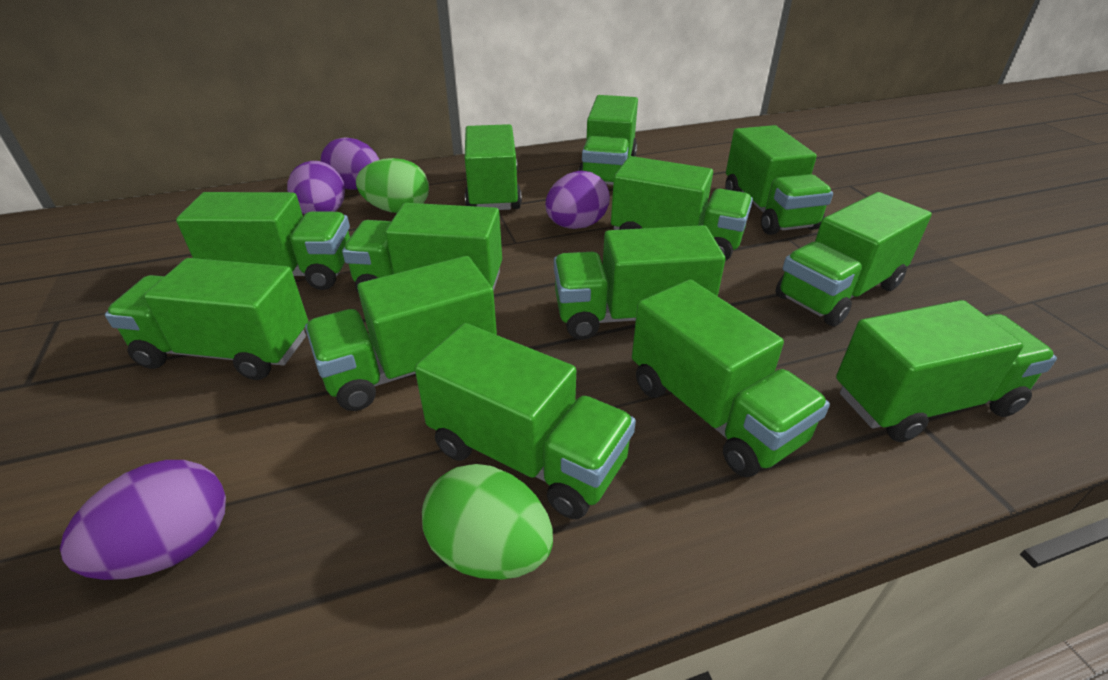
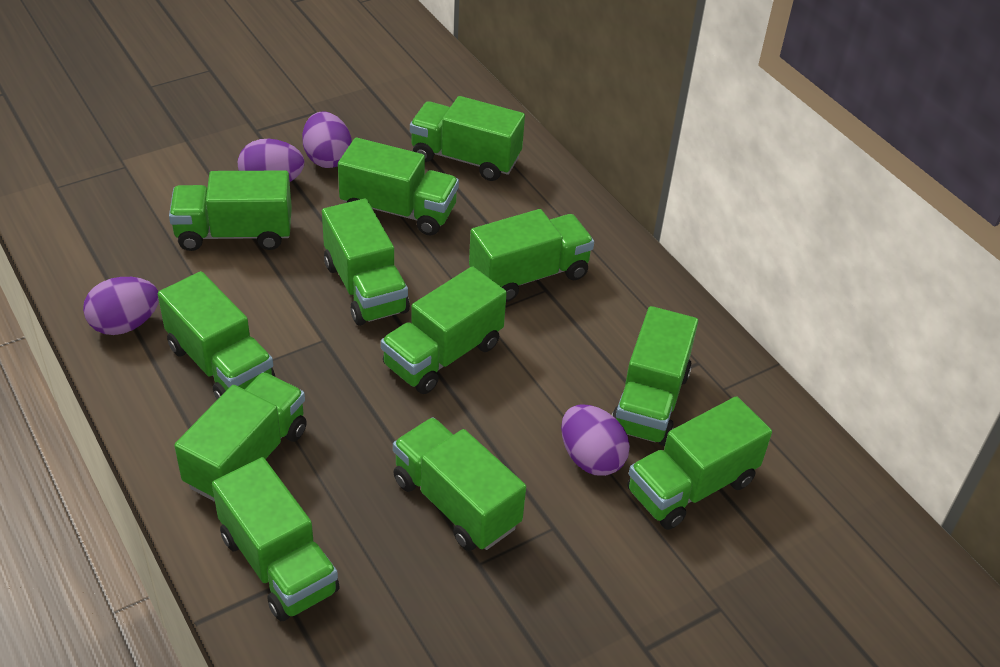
green egg: 2 -> 0
green truck: 13 -> 12

